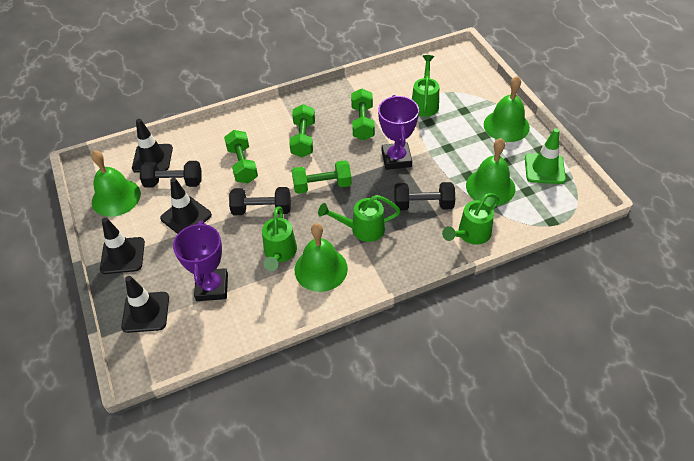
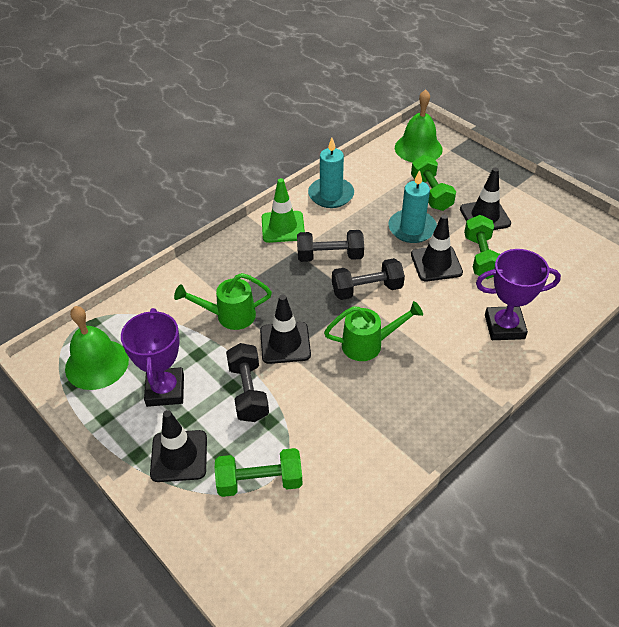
green bell: 4 -> 2
green dumbbell: 4 -> 3
green watering can: 4 -> 2
turquoise candle: 0 -> 2

